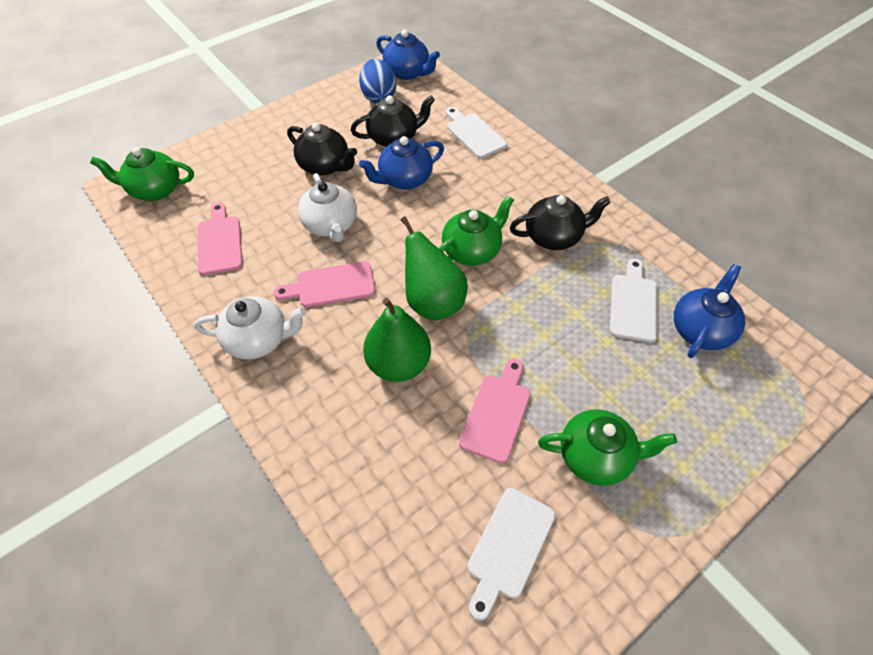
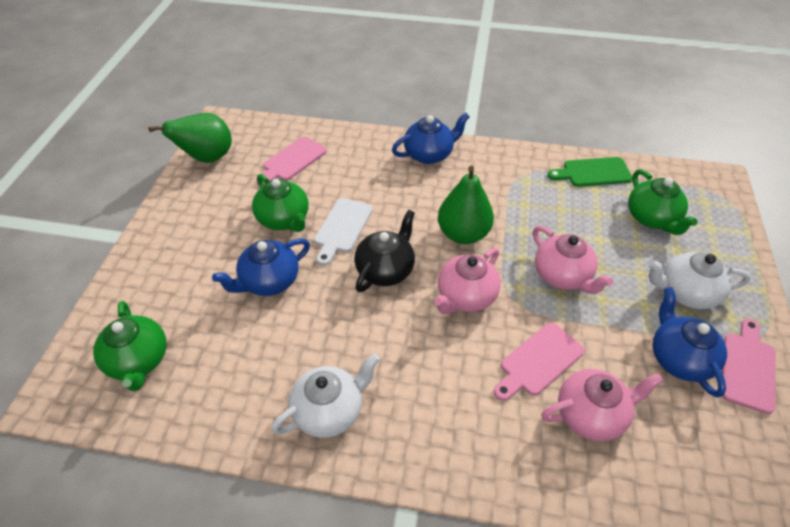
black teapot: 3 -> 1
blue egg: 1 -> 0
green cutting board: 0 -> 1
pink teapot: 0 -> 3
white cutting board: 3 -> 1

